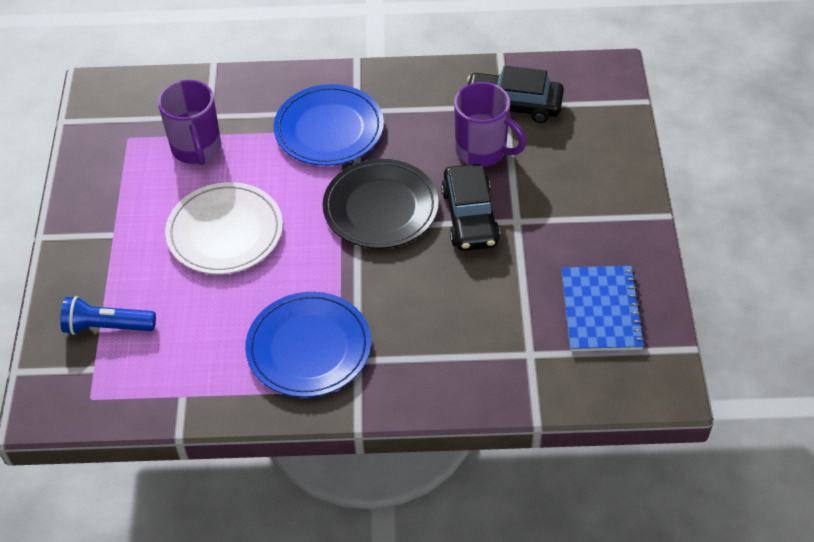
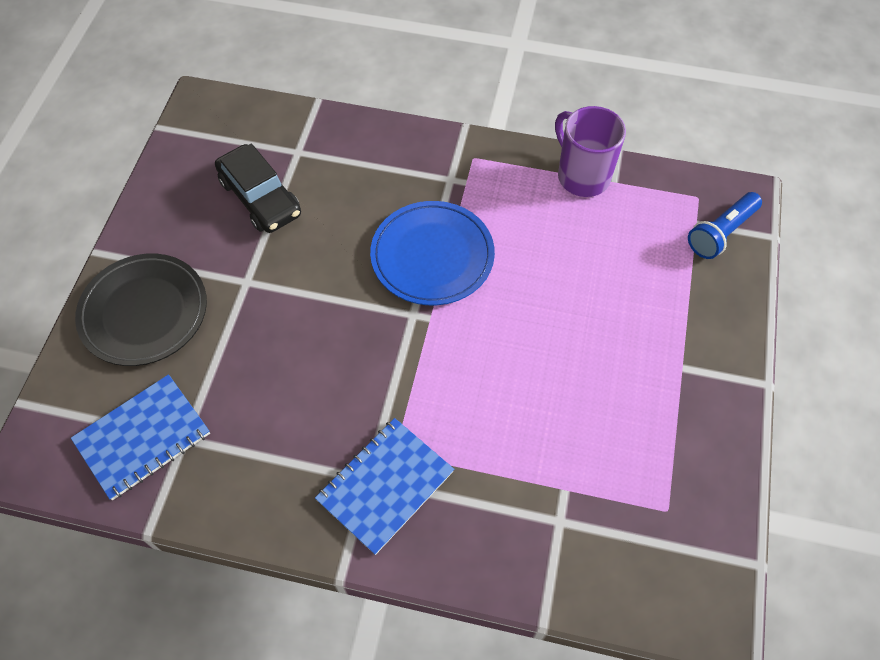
black car: 2 -> 1
blue notebook: 1 -> 2
blue plate: 2 -> 1
purple mug: 2 -> 1
white plate: 1 -> 0

